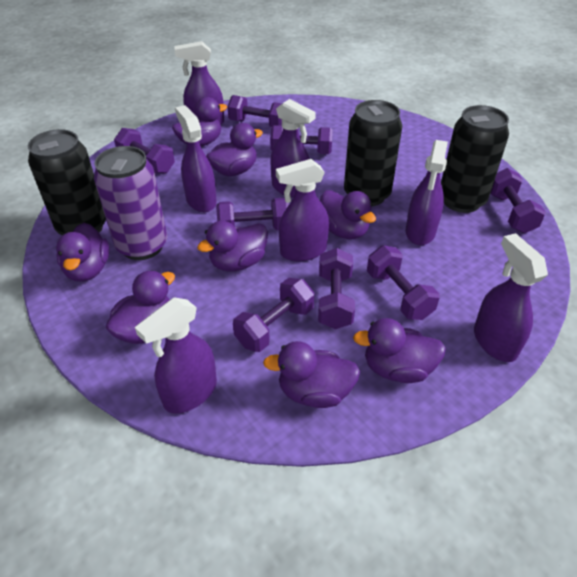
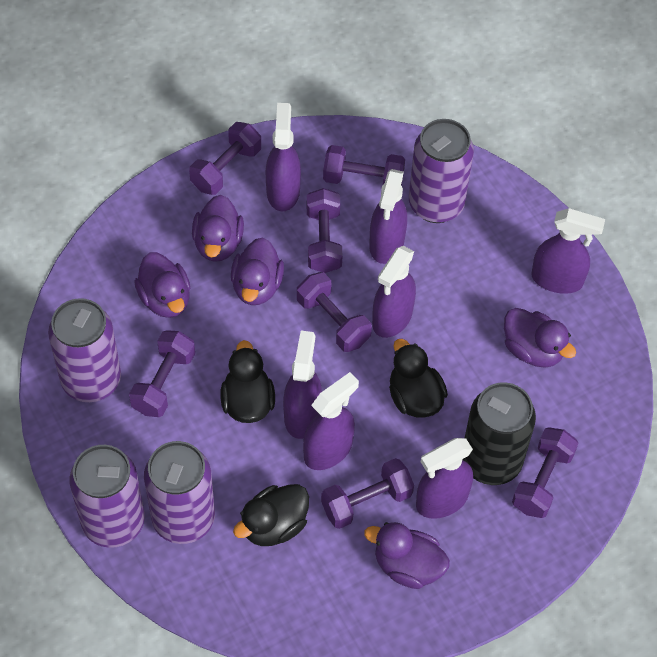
black can: 3 -> 1
black duck: 0 -> 3
purple can: 1 -> 4
purple duck: 8 -> 5
purple dumbbell: 8 -> 7

